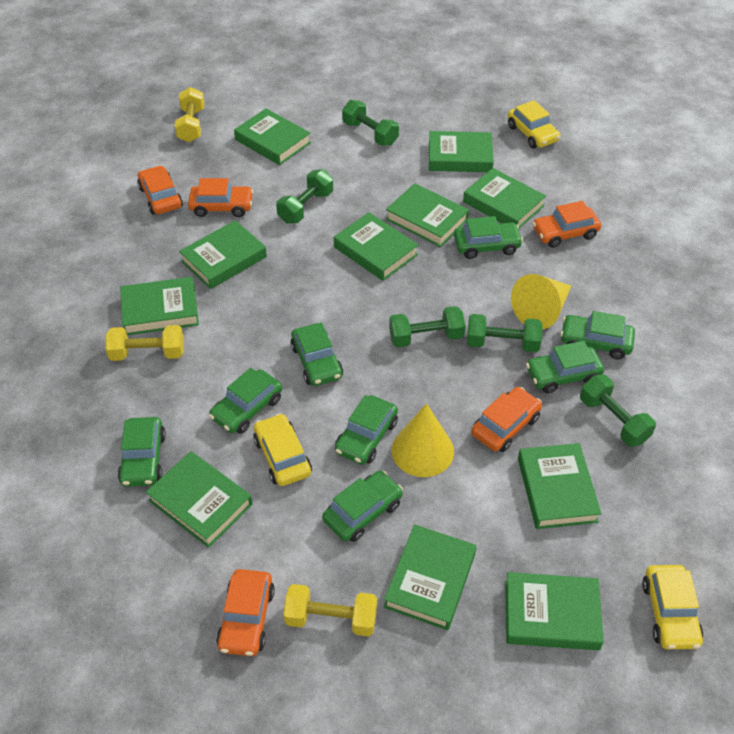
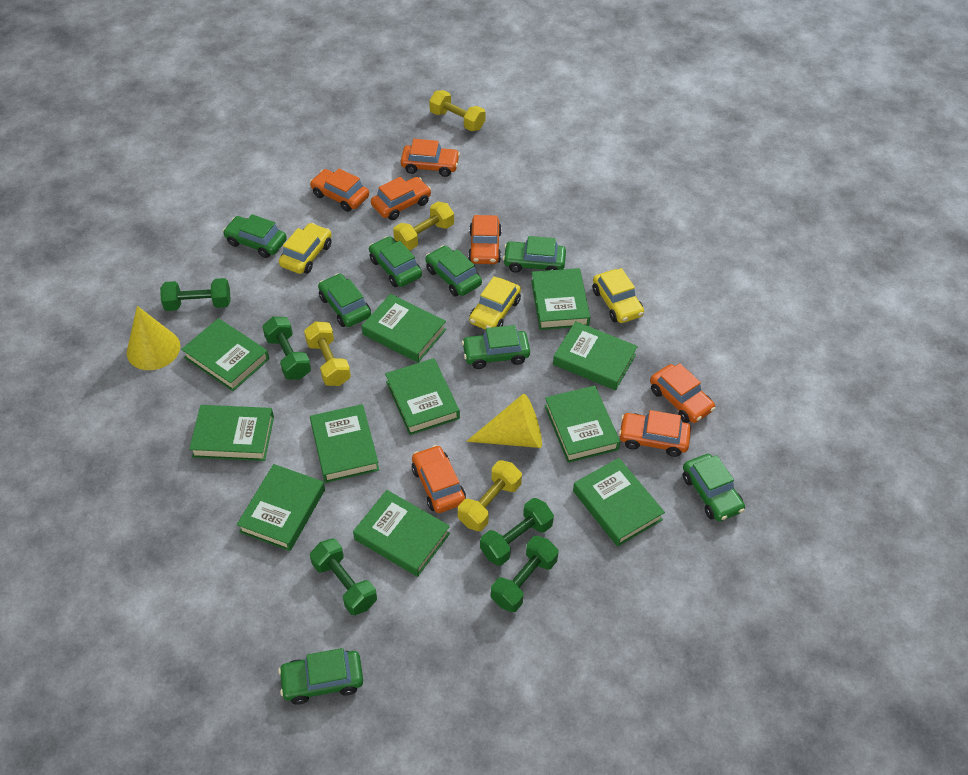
orange car: 5 -> 7
yellow dumbbell: 3 -> 4

